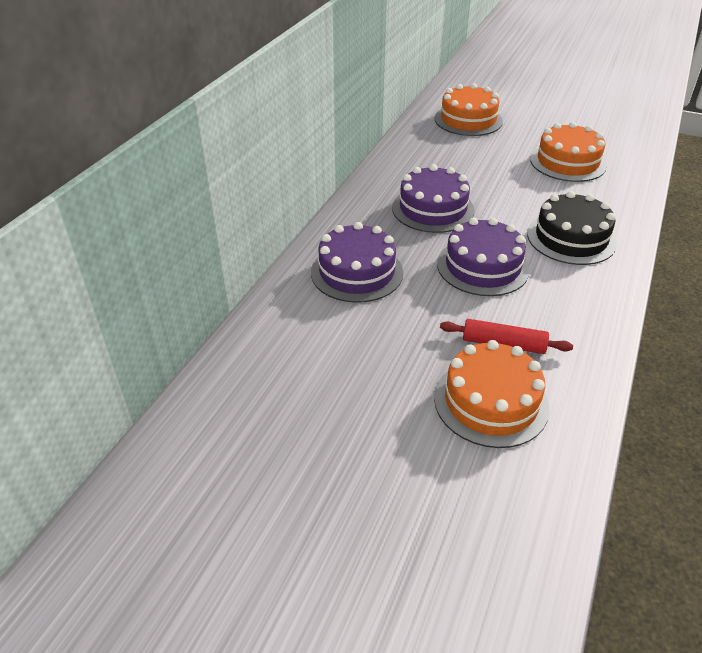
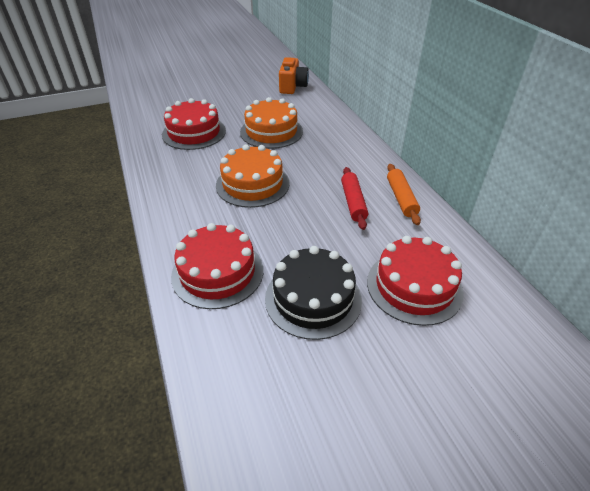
orange cake: 3 -> 2
orange camera: 0 -> 1
orange rolling pin: 0 -> 1
purple cake: 3 -> 0
red cake: 0 -> 3

